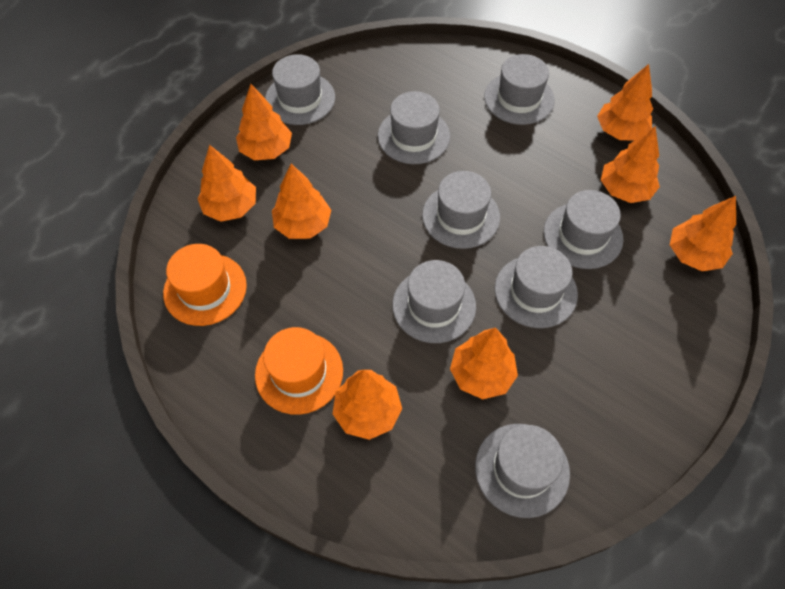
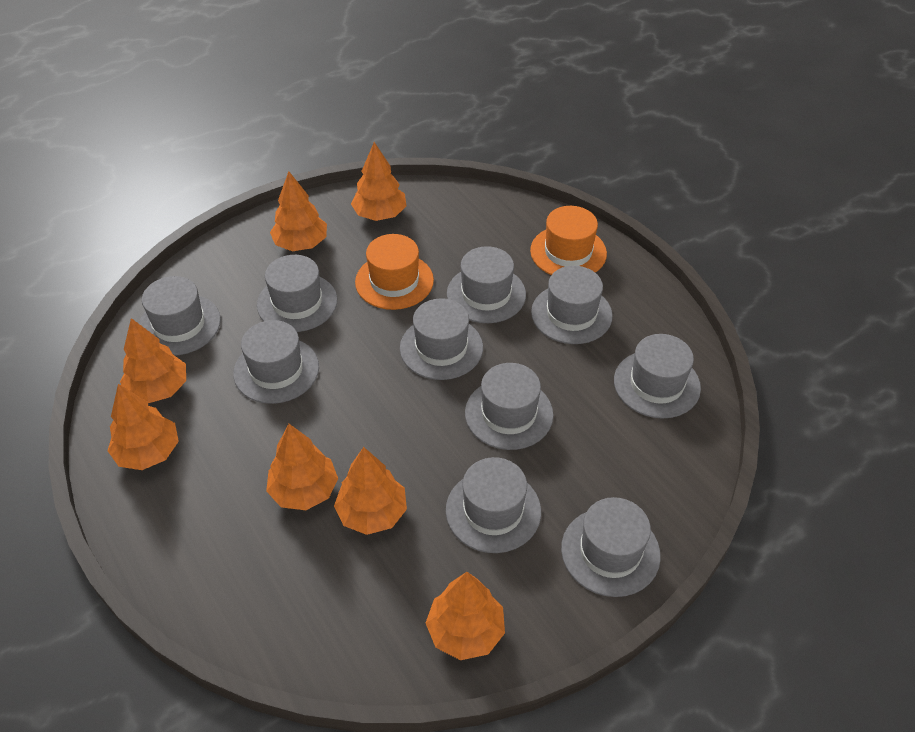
grey hat: 8 -> 10
orange tree: 8 -> 7

